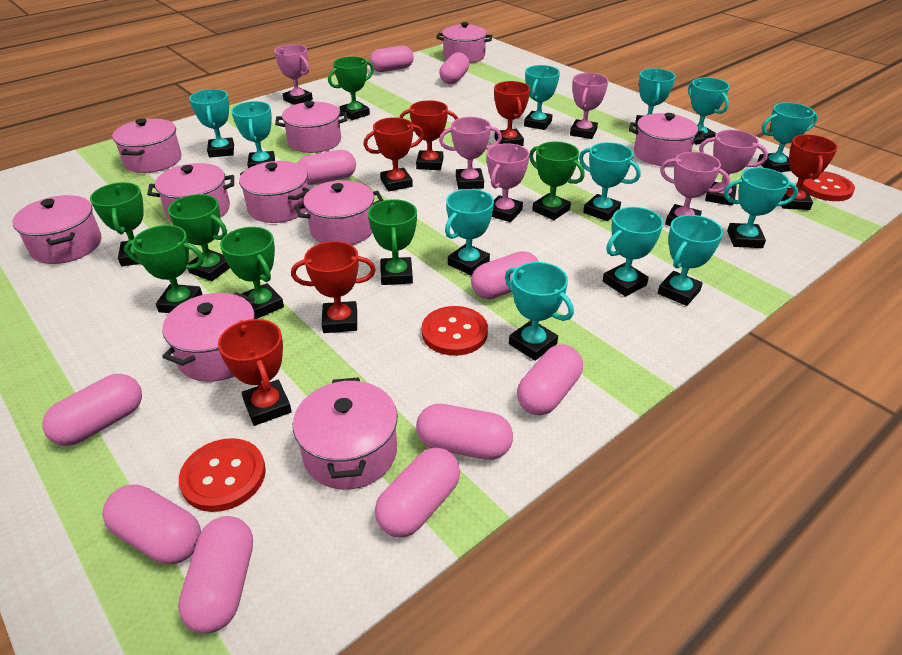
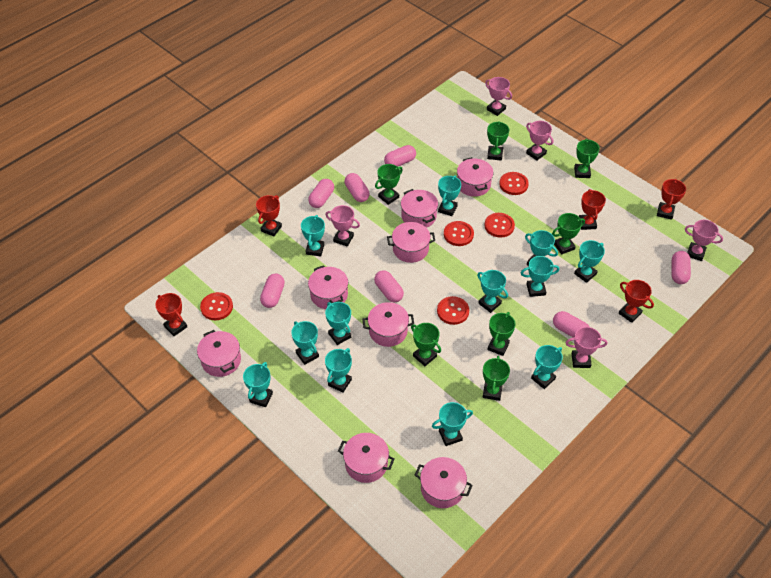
pink capsule: 10 -> 7
pink pot: 10 -> 8
pink trophy: 6 -> 5
red button: 3 -> 5
red trophy: 6 -> 5

